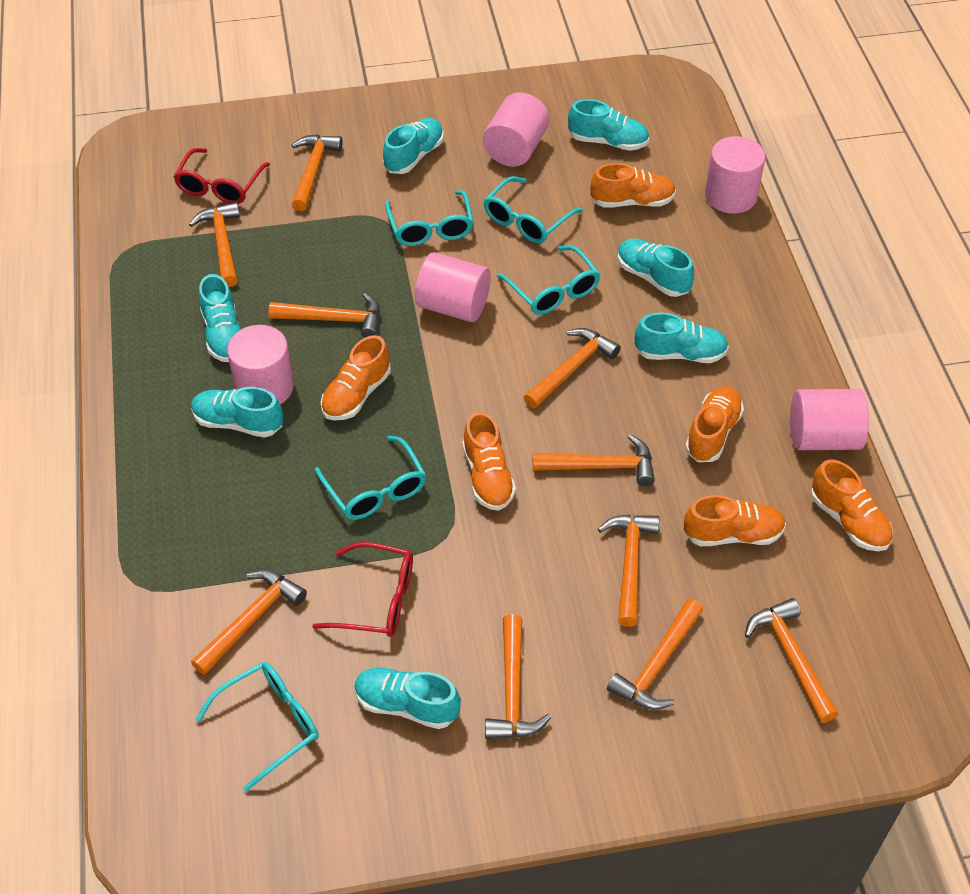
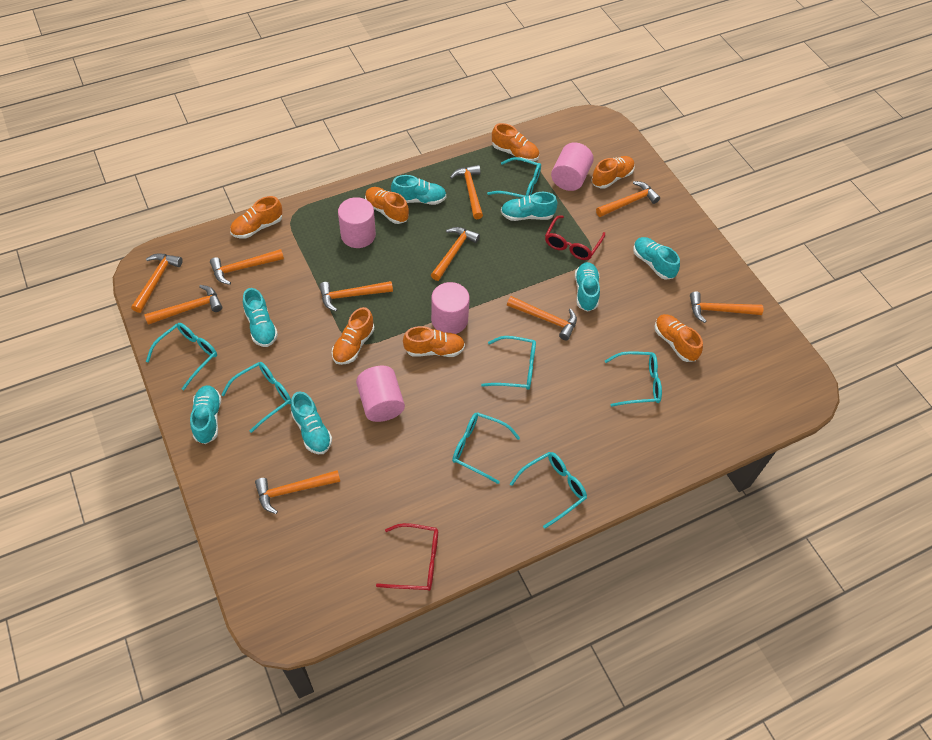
orange shoe: 6 -> 7
pink cylinder: 5 -> 4
turquoise glasses: 5 -> 7

